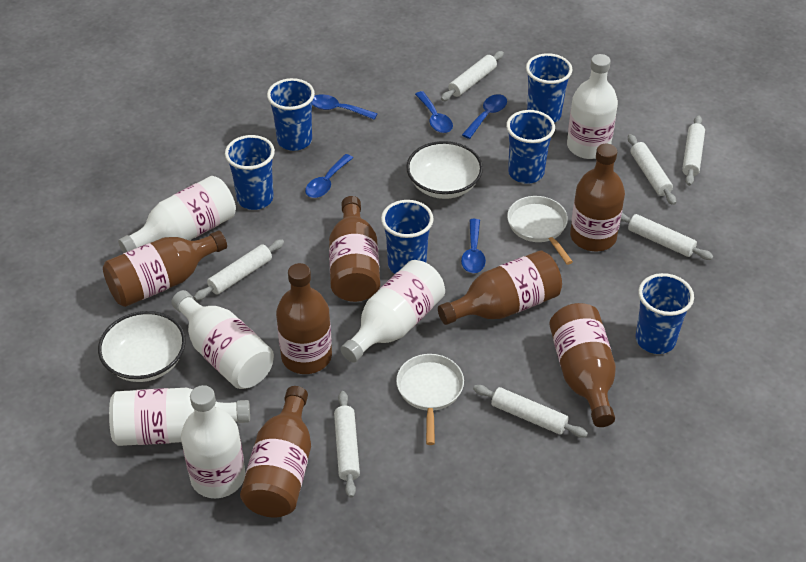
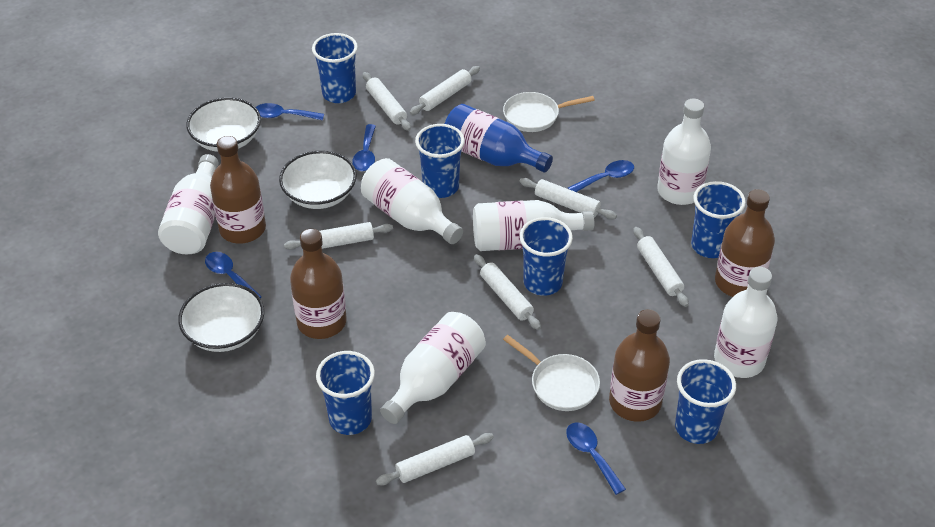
blue bottle: 0 -> 1
brown bottle: 7 -> 4
white bowl: 2 -> 3

